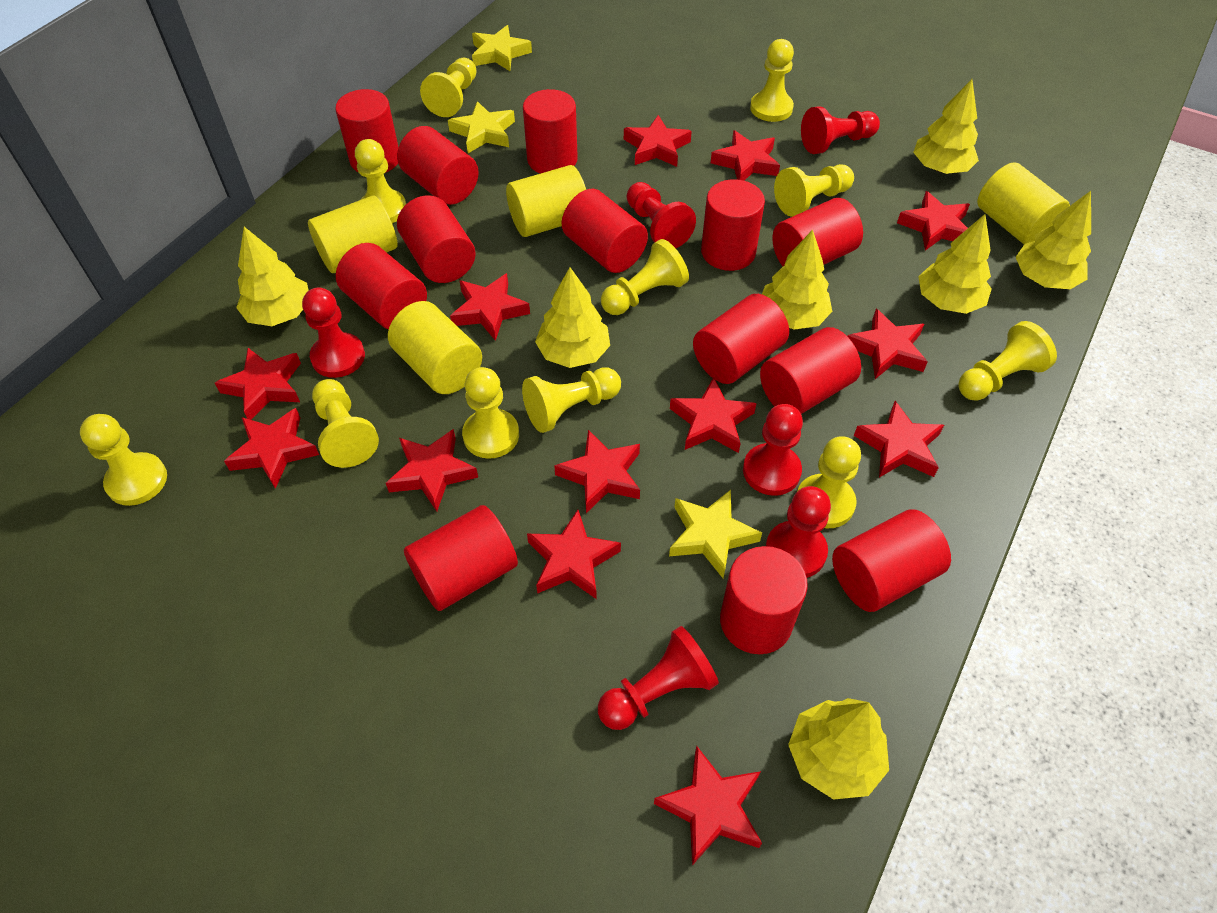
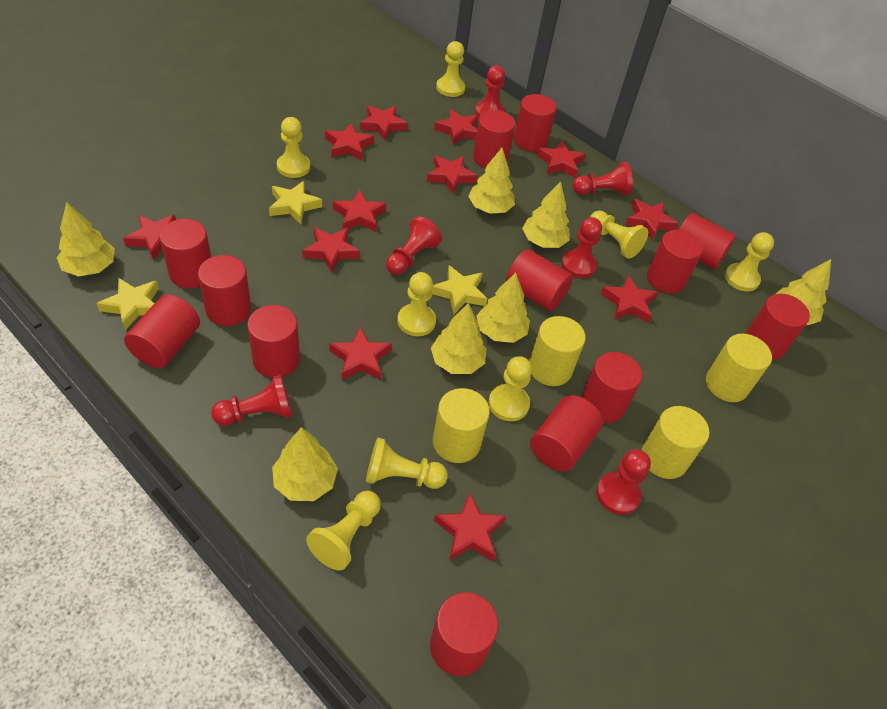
red star: 13 -> 12
yellow pawn: 11 -> 8

